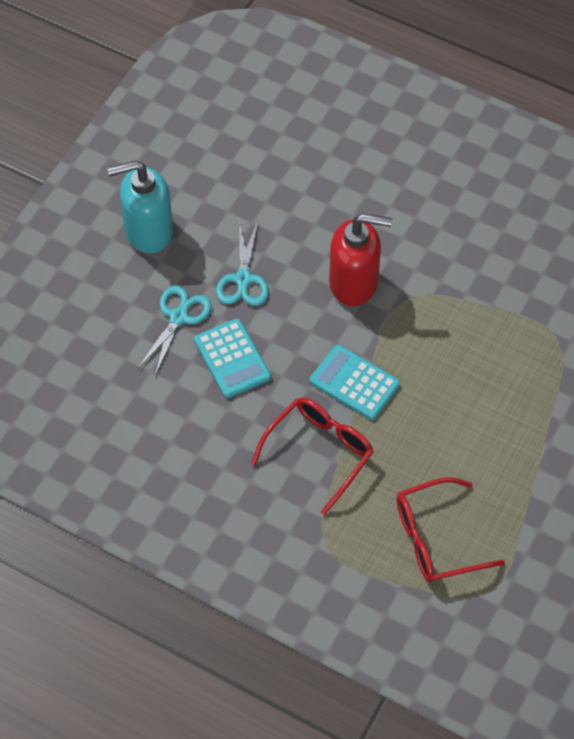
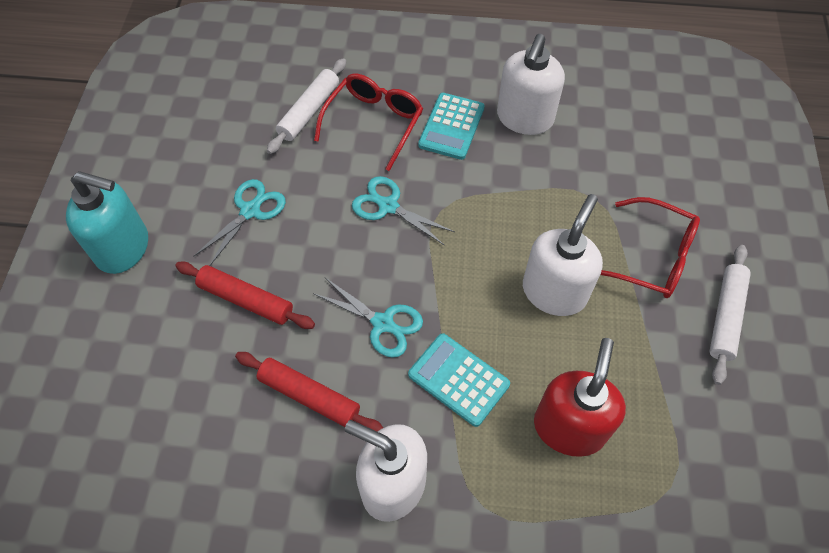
red rolling pin: 0 -> 2
turquoise scissors: 2 -> 3
white rolling pin: 0 -> 2
white soap dispenser: 0 -> 3

